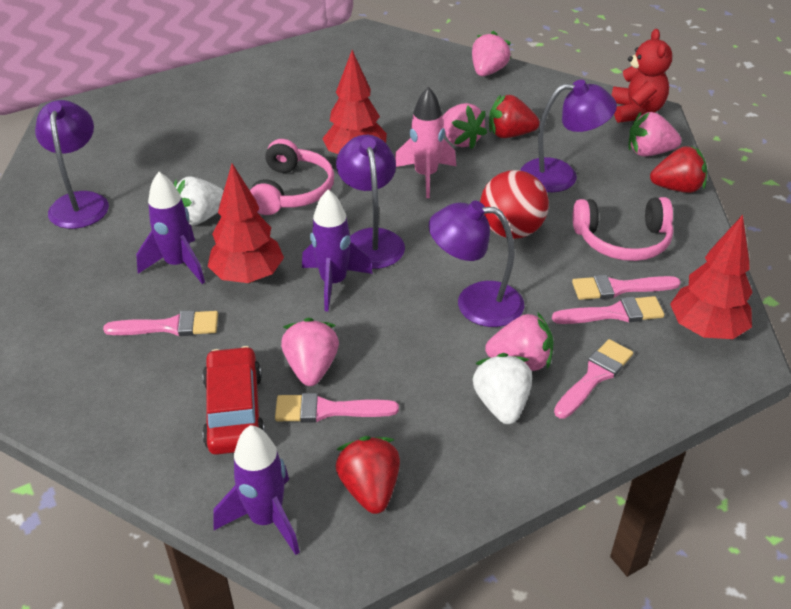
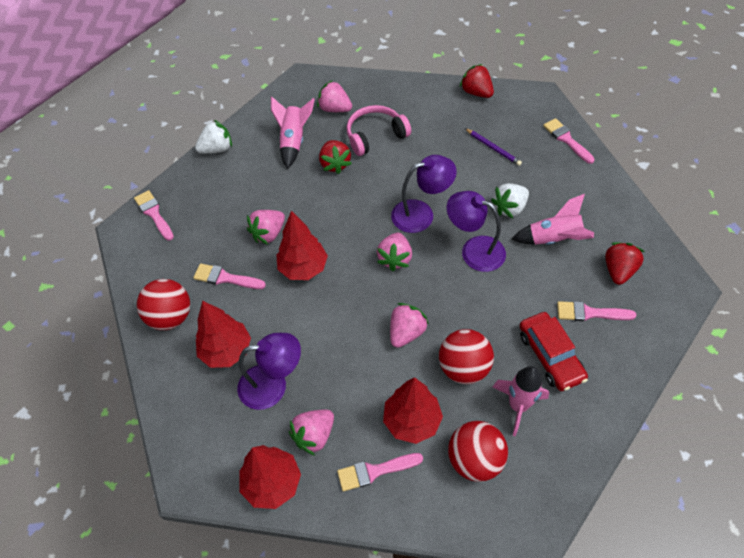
pink headphones: 2 -> 1
pink rocket: 1 -> 3
purple lamp: 4 -> 3
purple pencil: 0 -> 1
purple rocket: 3 -> 0
red ball: 1 -> 3
red teddy bear: 1 -> 0
red tree: 3 -> 4

